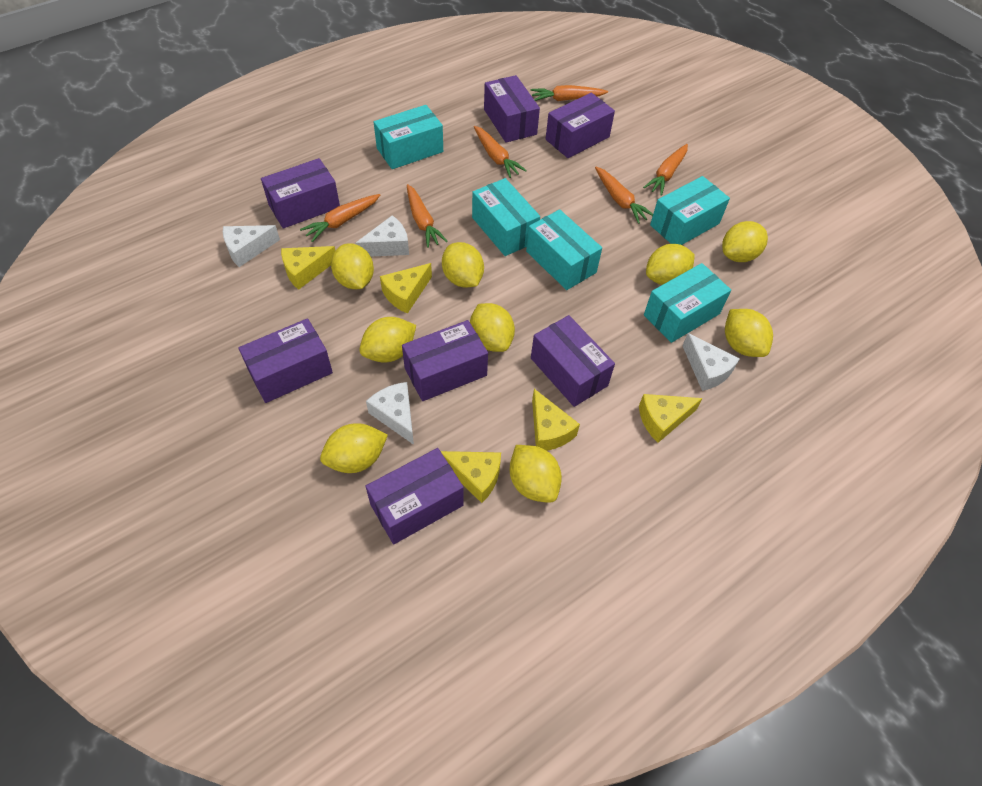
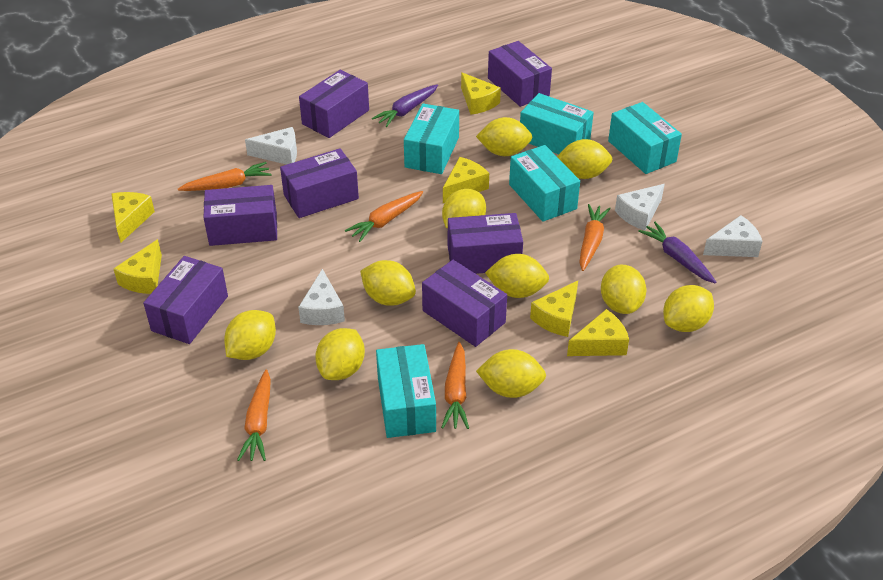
orange carrot: 6 -> 5
purple carrot: 0 -> 2
yellow cheese: 5 -> 6
yellow lemon: 9 -> 10

